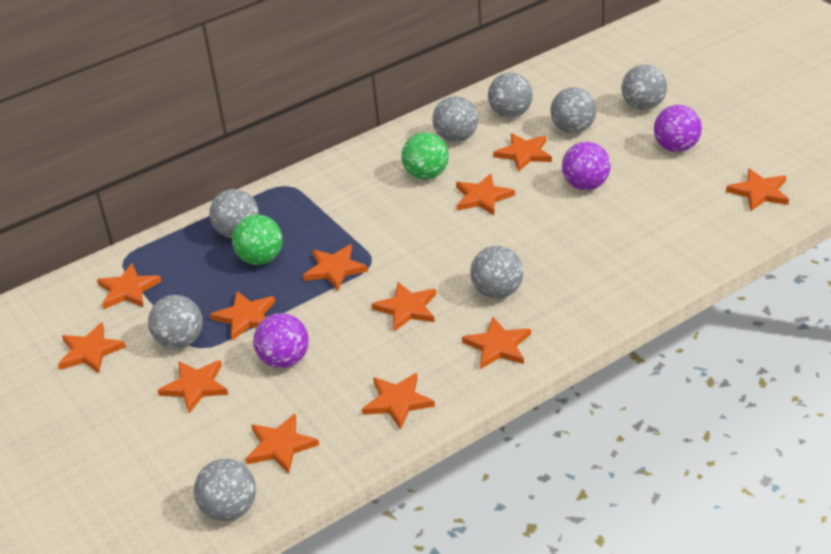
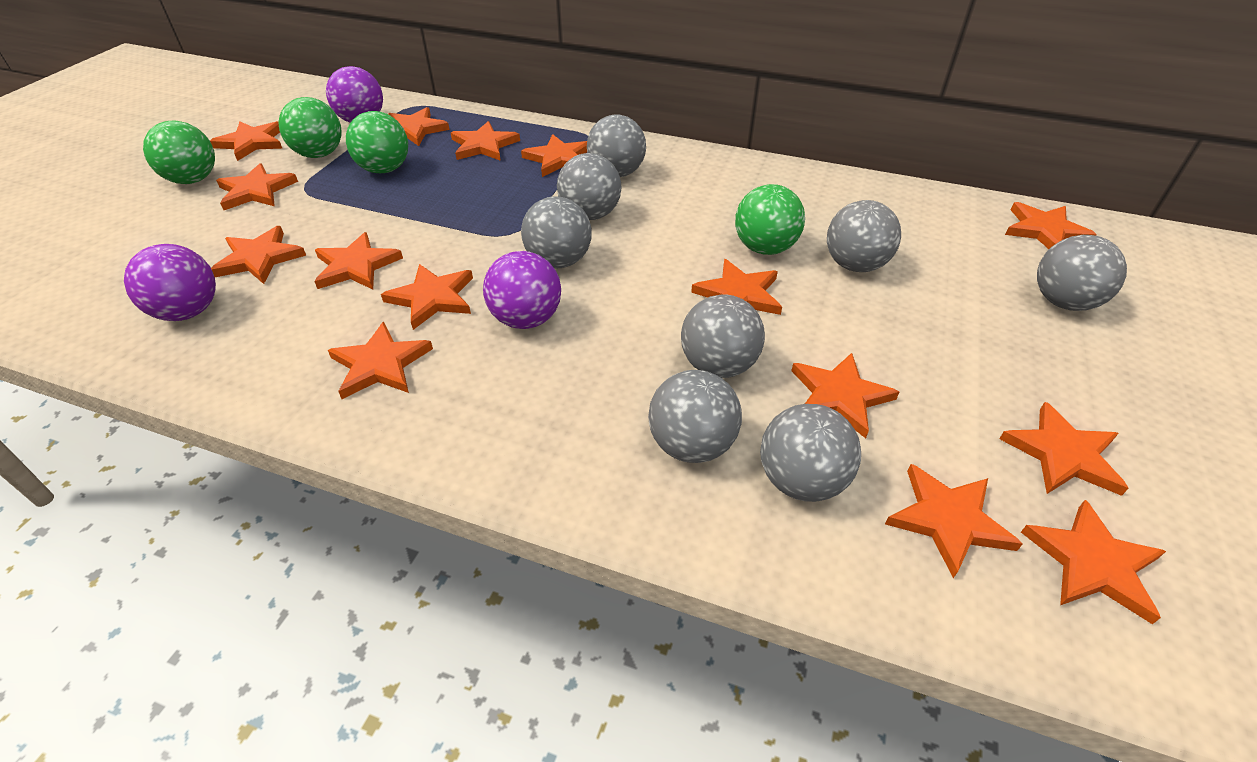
green ball: 2 -> 4
orange star: 12 -> 15

